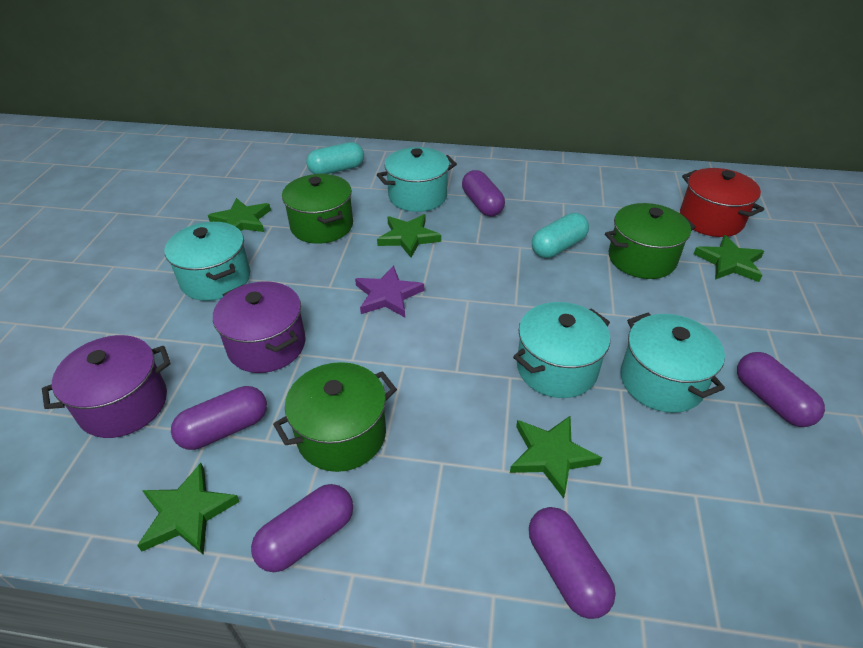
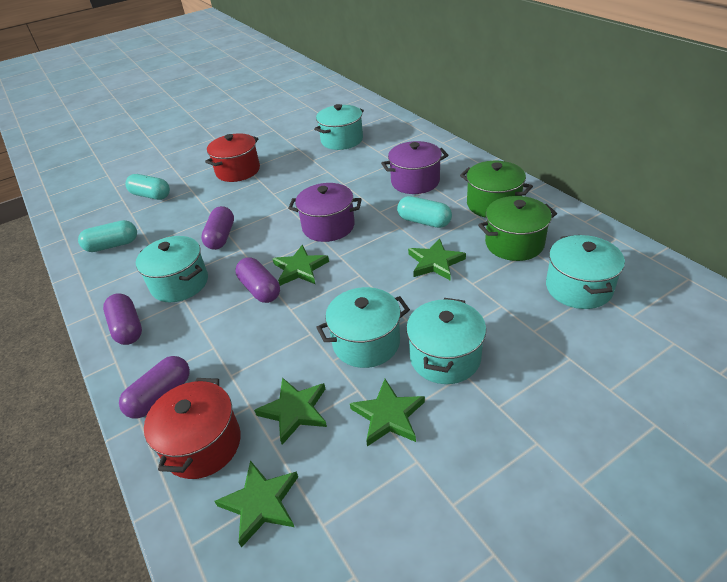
green pot: 3 -> 2
purple capsule: 5 -> 4
purple star: 1 -> 0
red pot: 1 -> 2
turquoise capsule: 2 -> 3
turquoise pot: 4 -> 5

